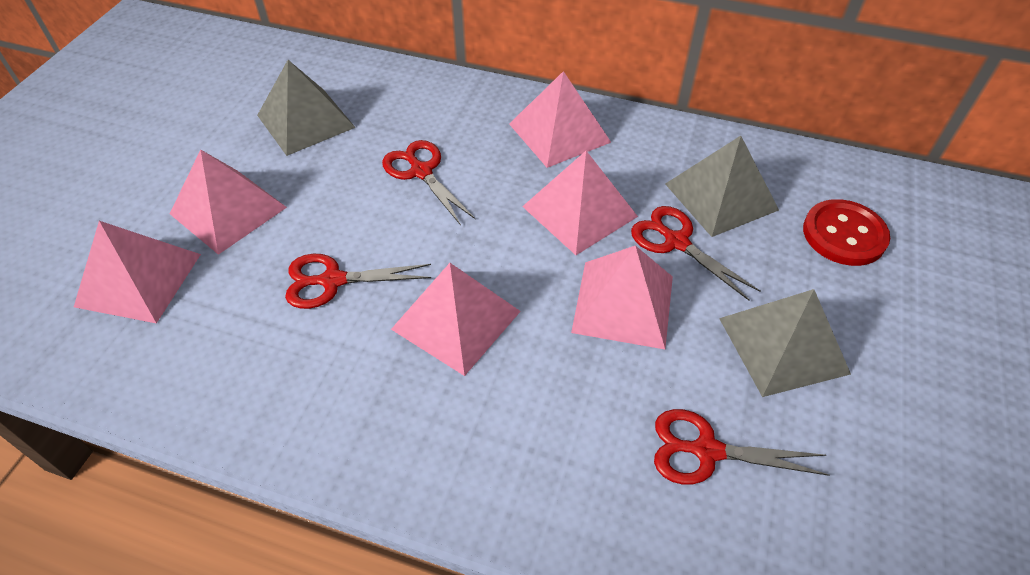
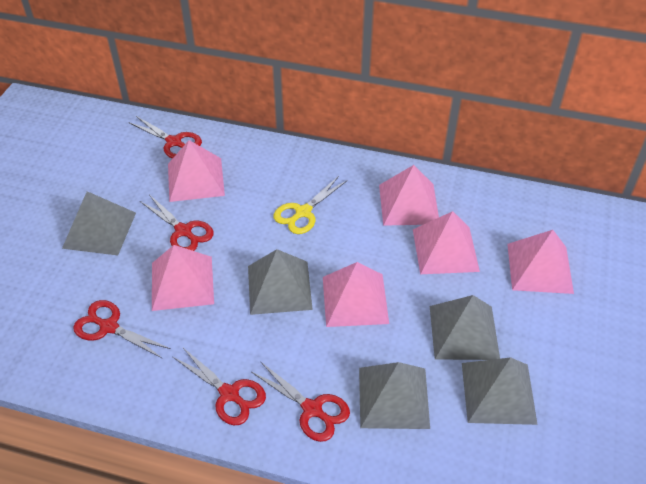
grey pyramid: 3 -> 5
red button: 1 -> 0
red scissors: 4 -> 5
yellow scissors: 0 -> 1

